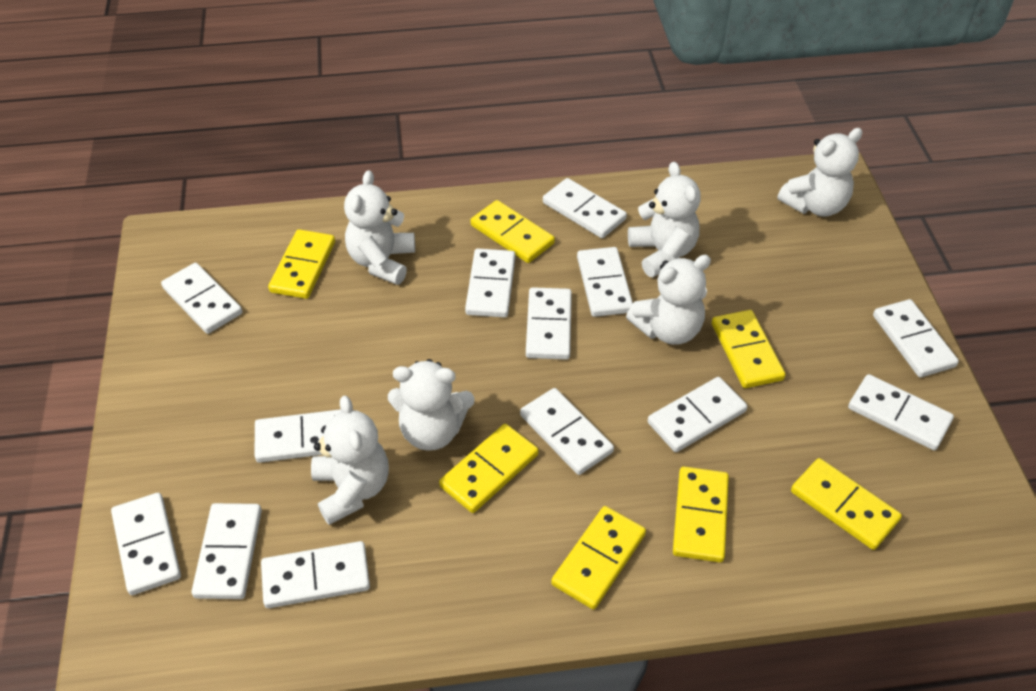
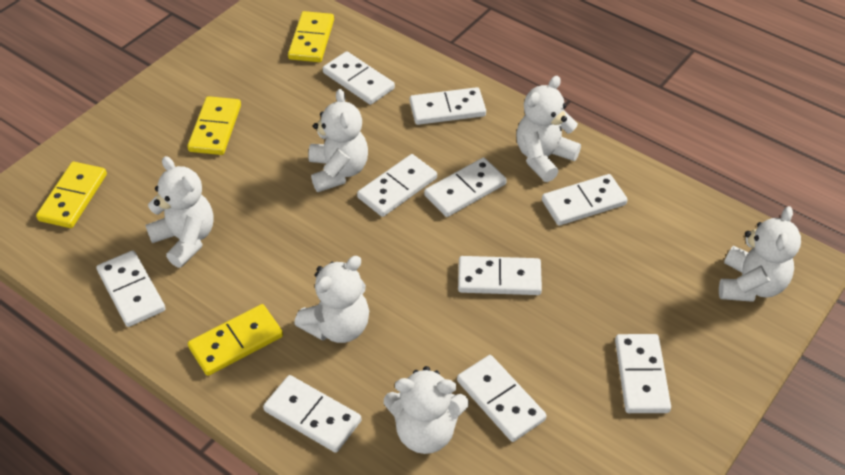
white domino: 13 -> 10
yellow domino: 7 -> 4

